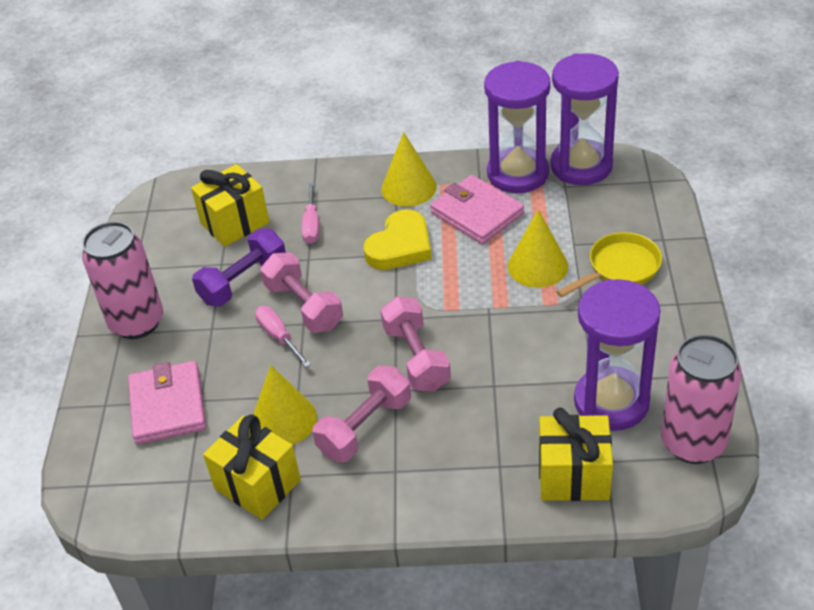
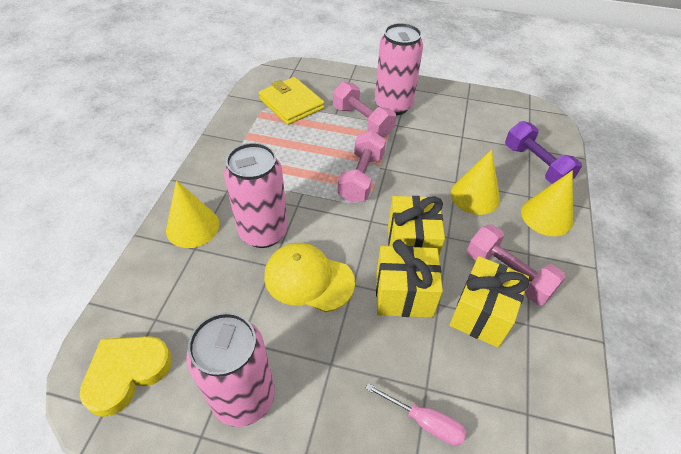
pink can: 2 -> 3
pink screwdriver: 2 -> 1
pink wallet: 2 -> 0
purple hourglass: 3 -> 0
yellow cap: 0 -> 1
yellow pan: 1 -> 0
yellow wallet: 0 -> 1

